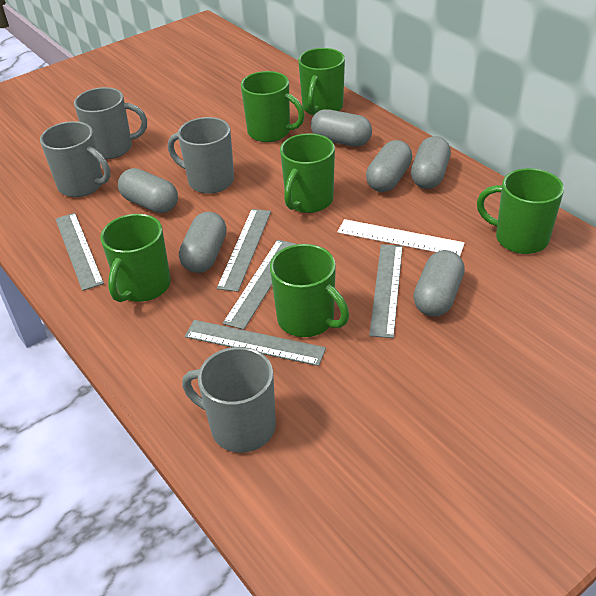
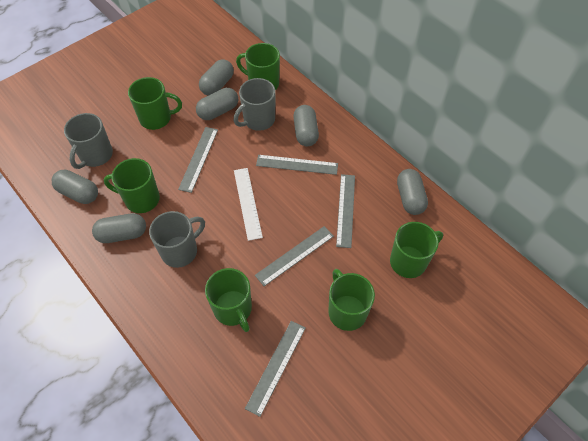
grey mug: 4 -> 3

